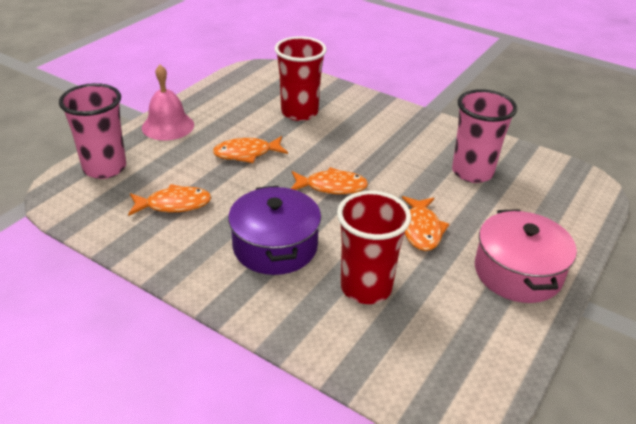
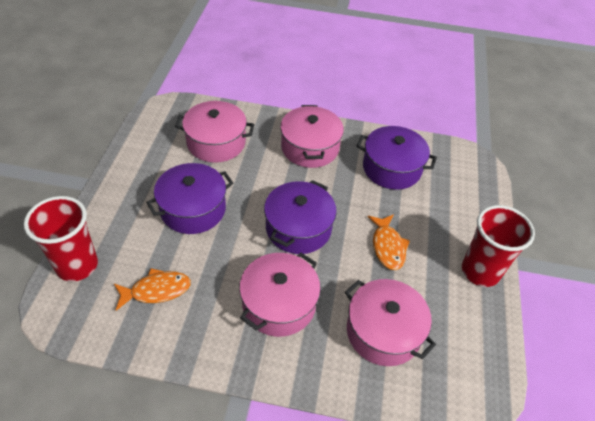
orange fish: 4 -> 2
pink bell: 1 -> 0
pink cup: 2 -> 0
pink pot: 1 -> 4
purple pot: 1 -> 3

